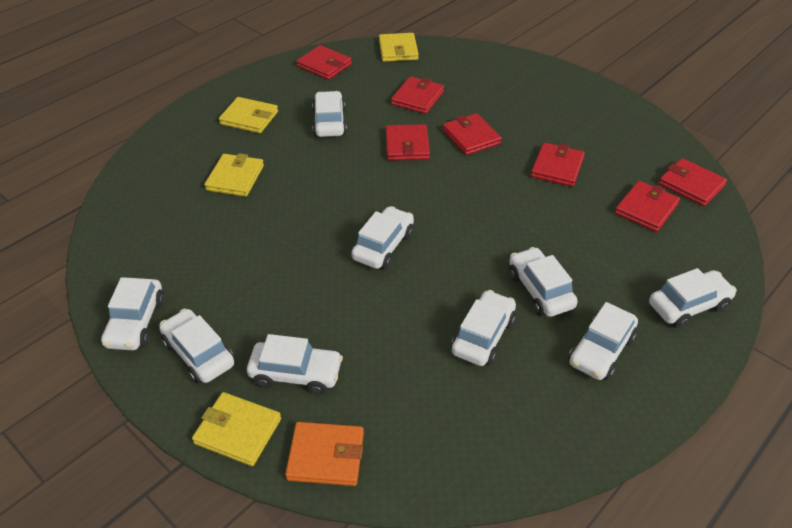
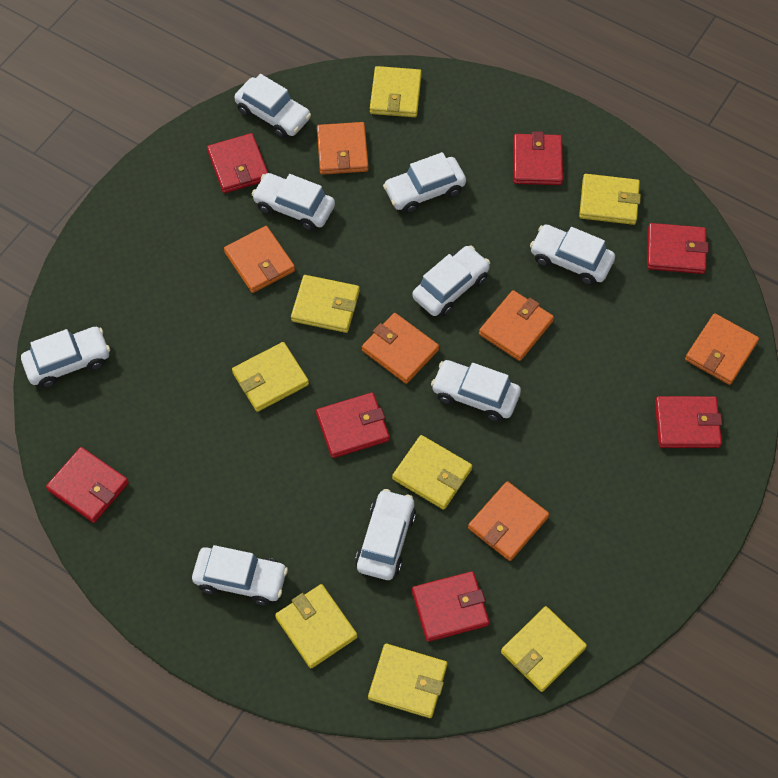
orange wallet: 1 -> 6
yellow wallet: 4 -> 8

